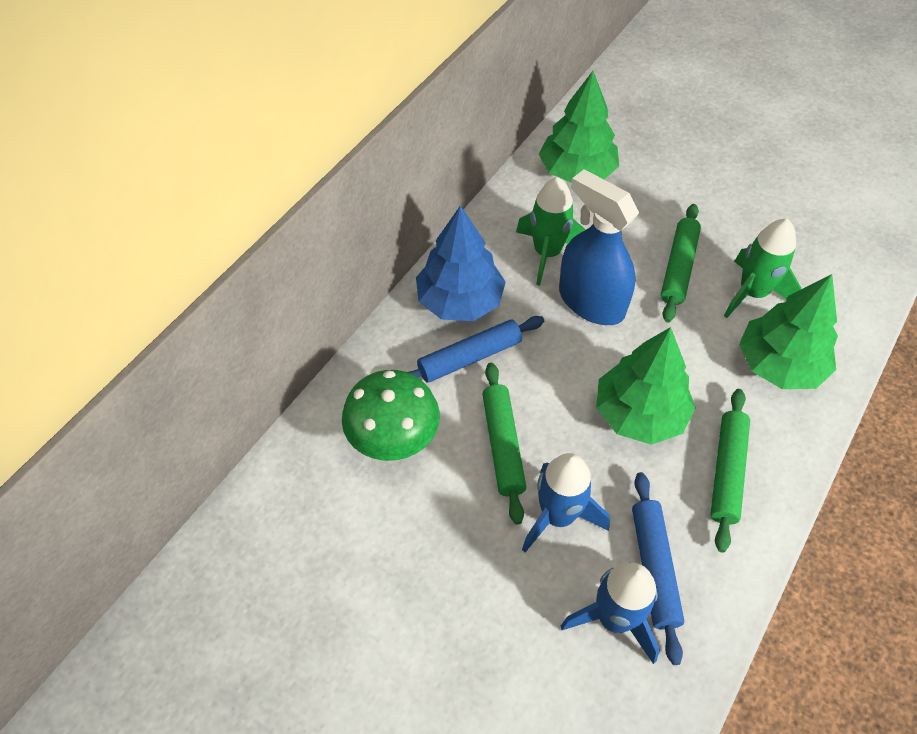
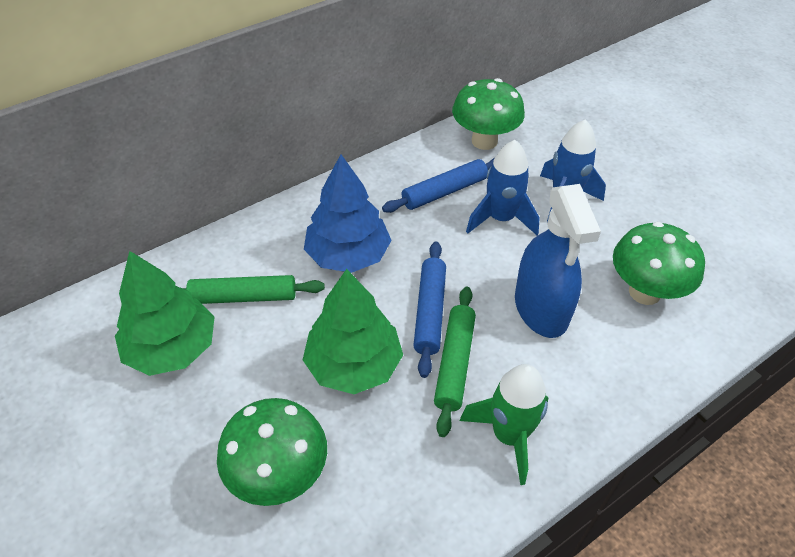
green mushroom: 1 -> 3
green rocket: 2 -> 1
green rolling pin: 3 -> 2
green tree: 3 -> 2

